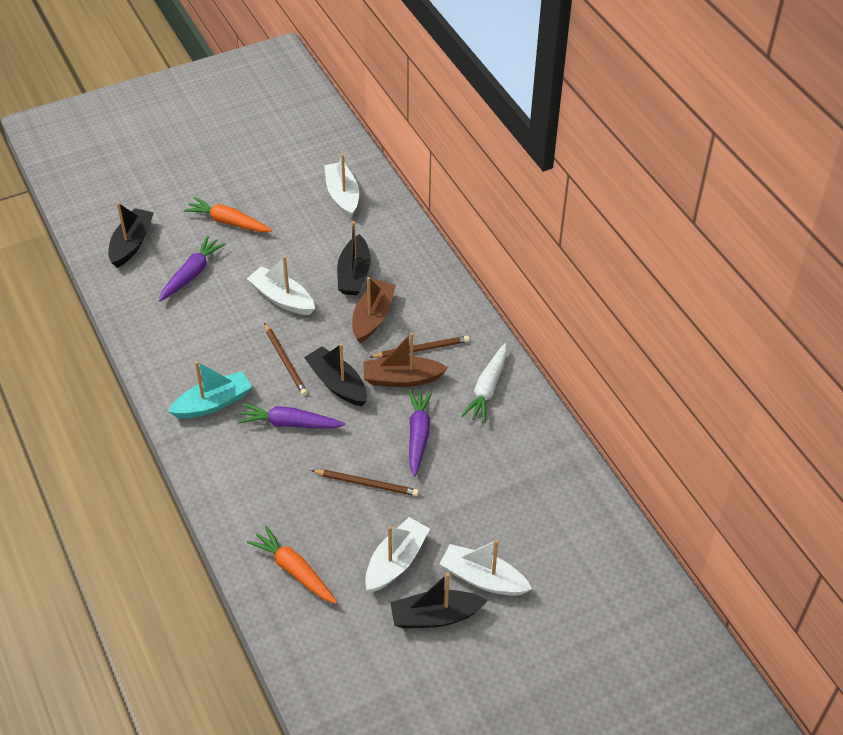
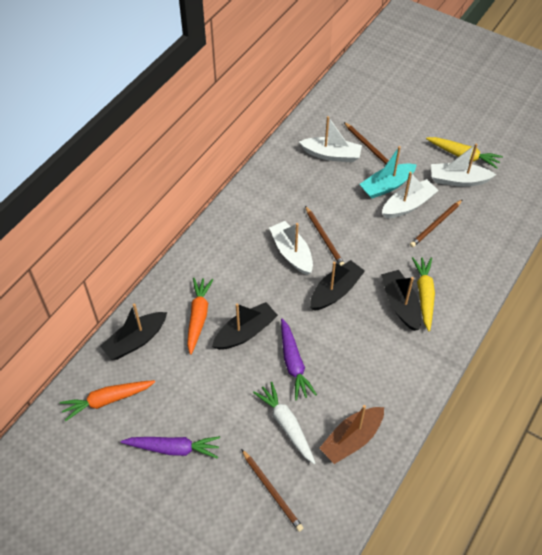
brown boat: 2 -> 1
brown pencil: 3 -> 4
purple carrot: 3 -> 2
yellow carrot: 0 -> 2

